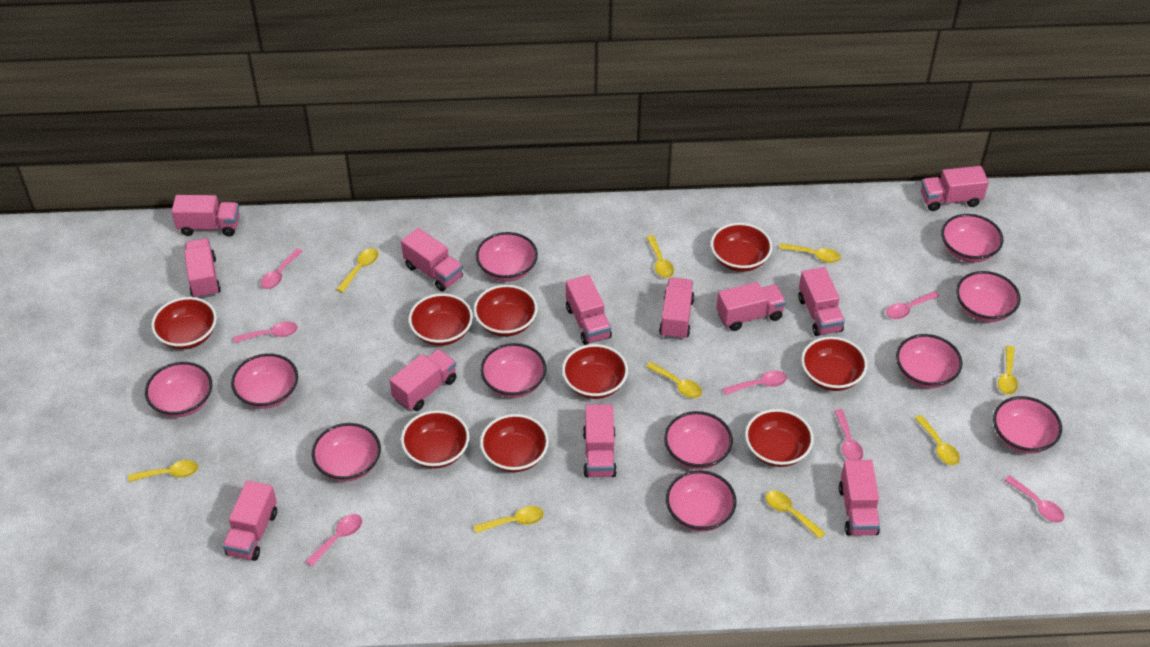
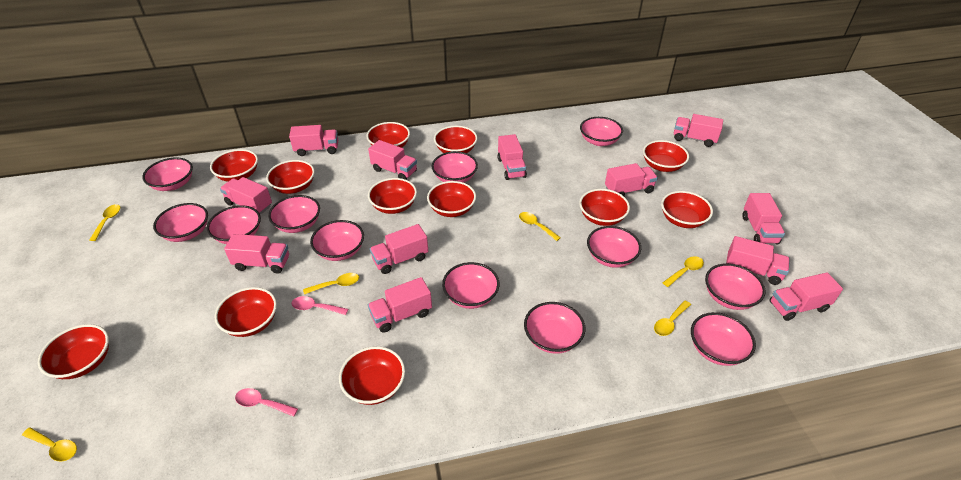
pink bowl: 11 -> 12
pink spoon: 7 -> 2
red bowl: 9 -> 12
yellow spoon: 9 -> 6

